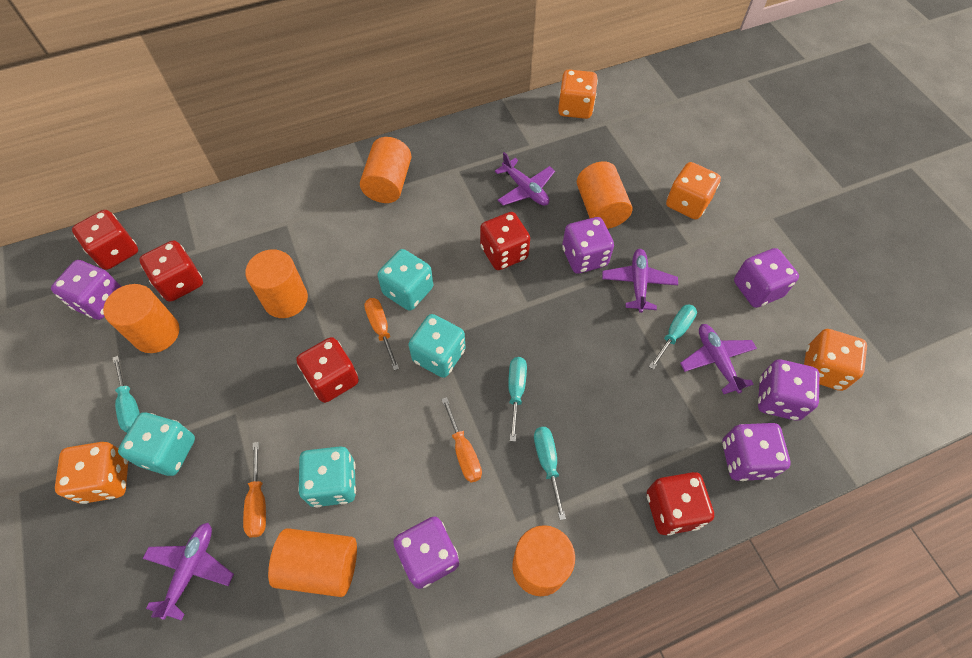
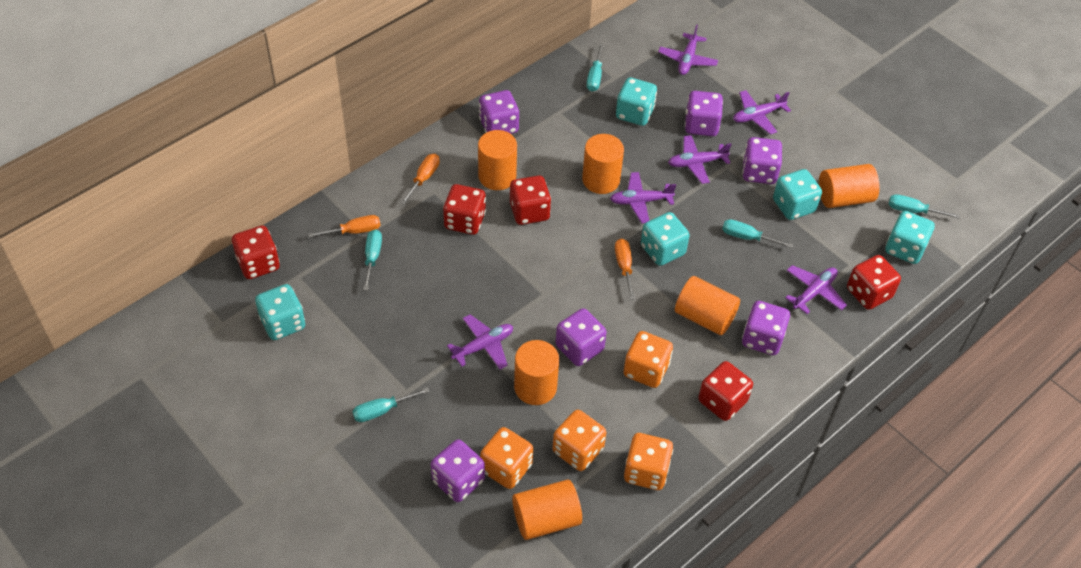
purple plane: 4 -> 6
turquoise dice: 4 -> 5
turquoise screwdriver: 4 -> 5

